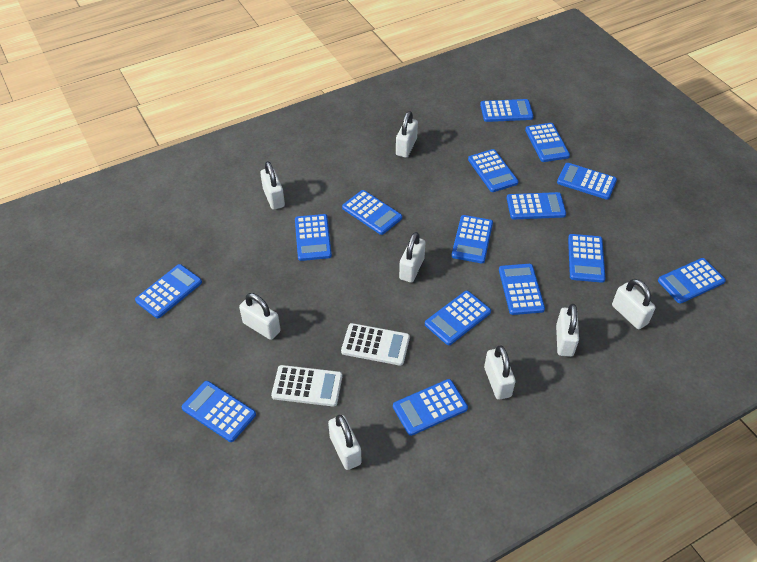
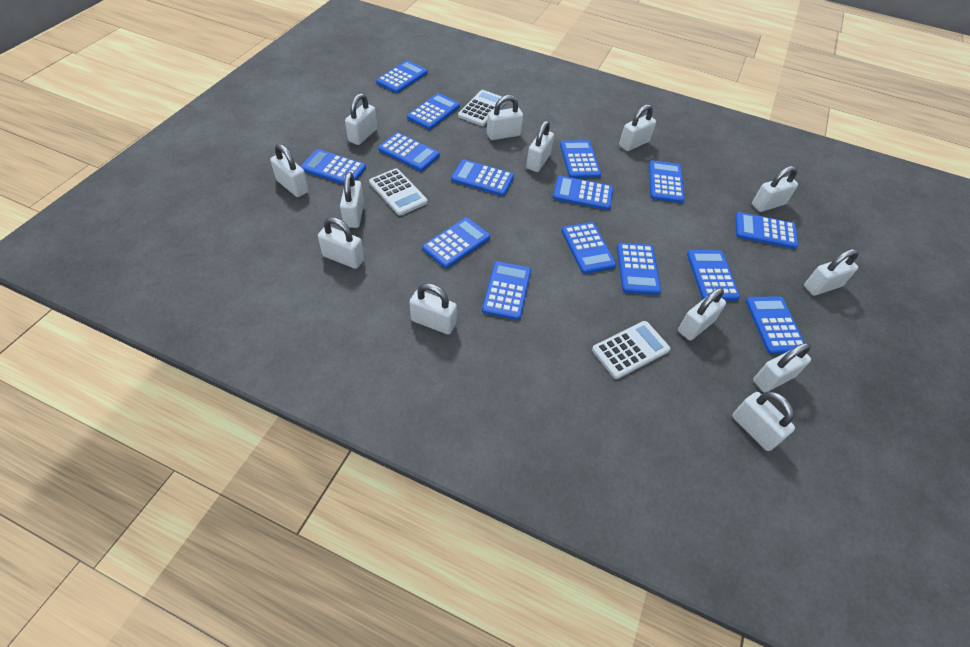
white calculator: 2 -> 3
white padlock: 8 -> 13

